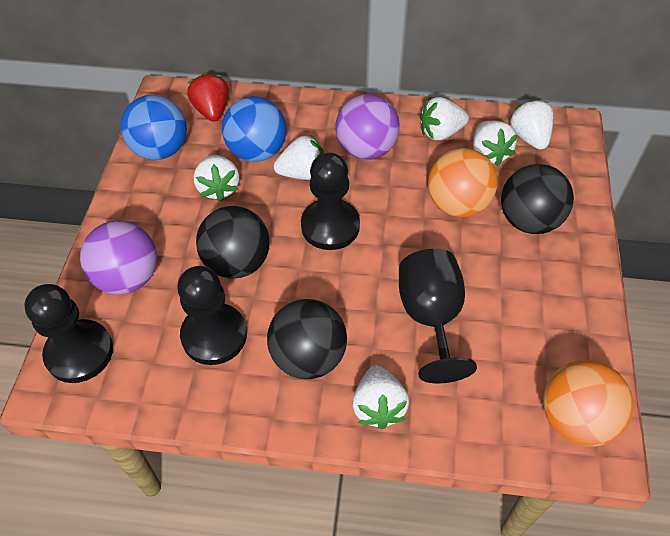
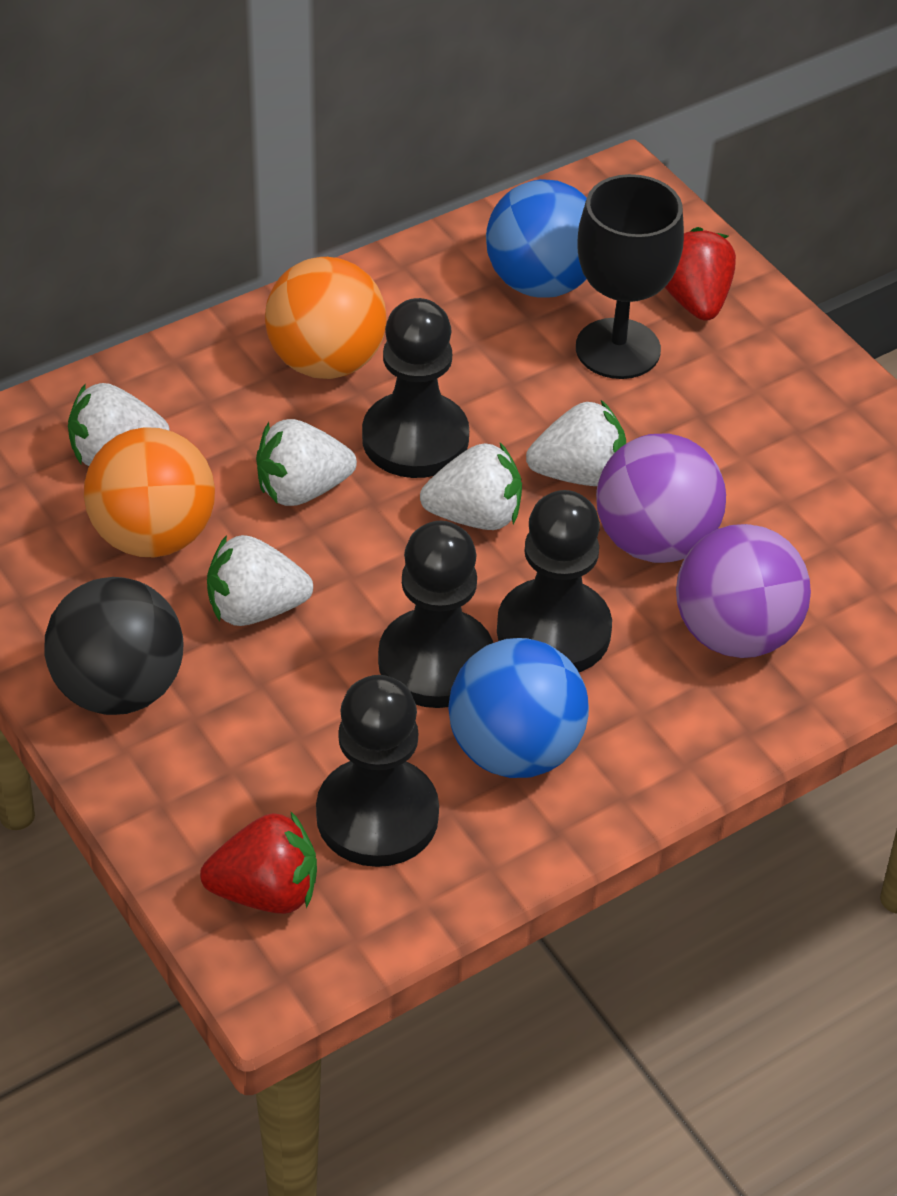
black ball: 3 -> 1
black pawn: 3 -> 4
red strawberry: 1 -> 2
white strawberry: 6 -> 5

